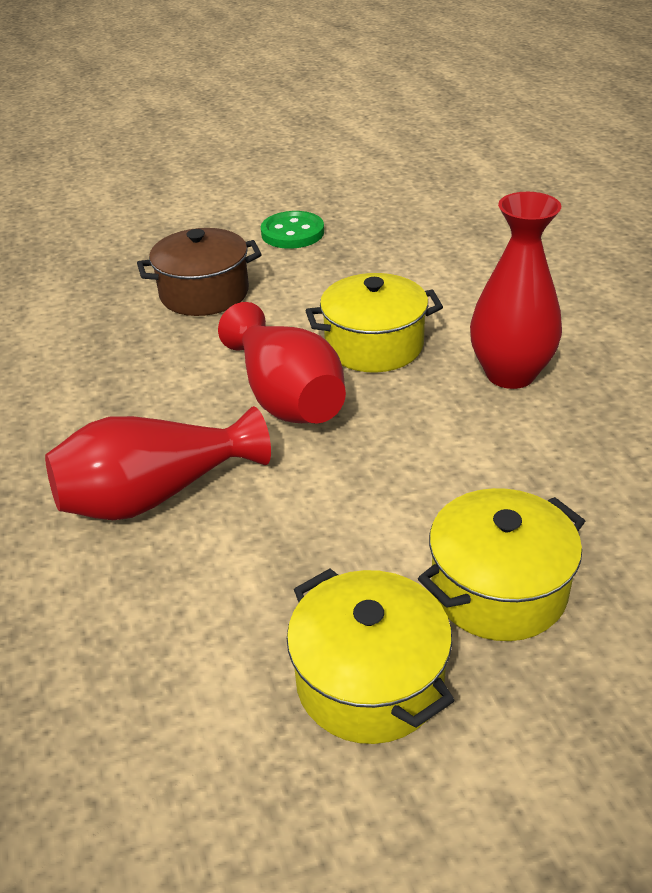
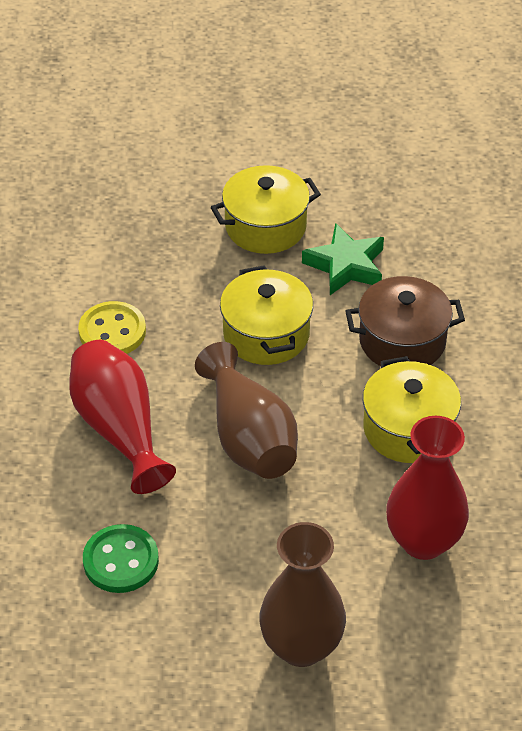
brown vase: 0 -> 2
green star: 0 -> 1
red vase: 3 -> 2
yellow button: 0 -> 1

